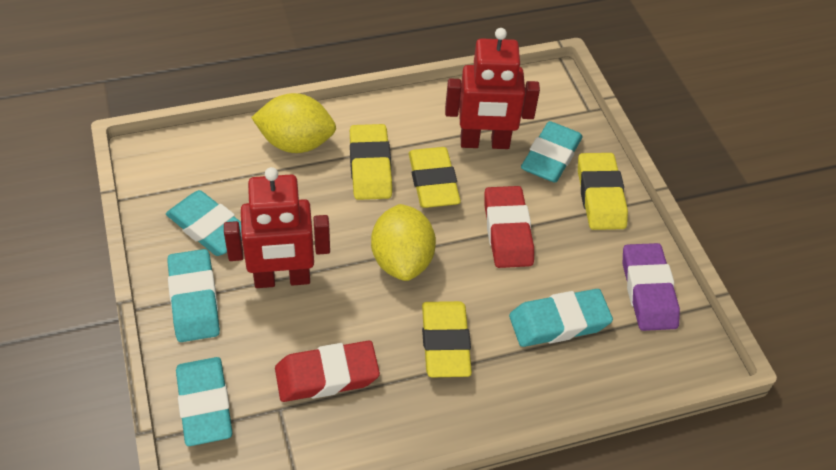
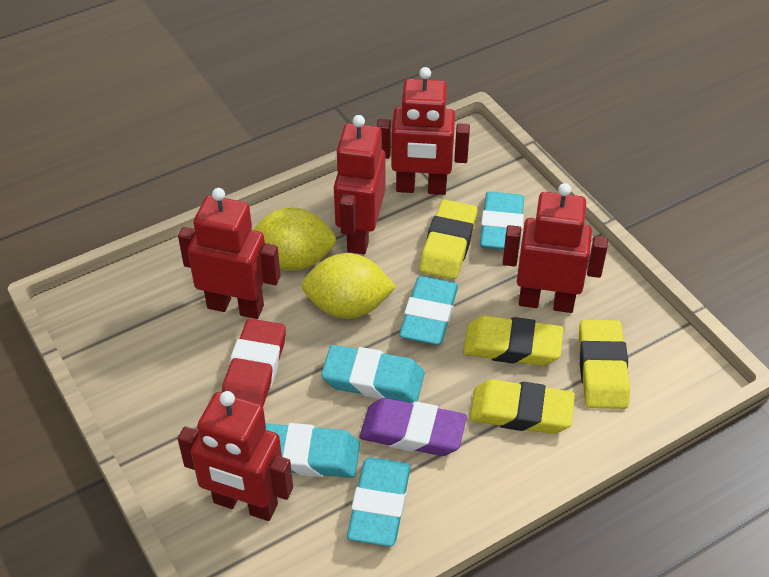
red eraser: 2 -> 1
red robot: 2 -> 5

